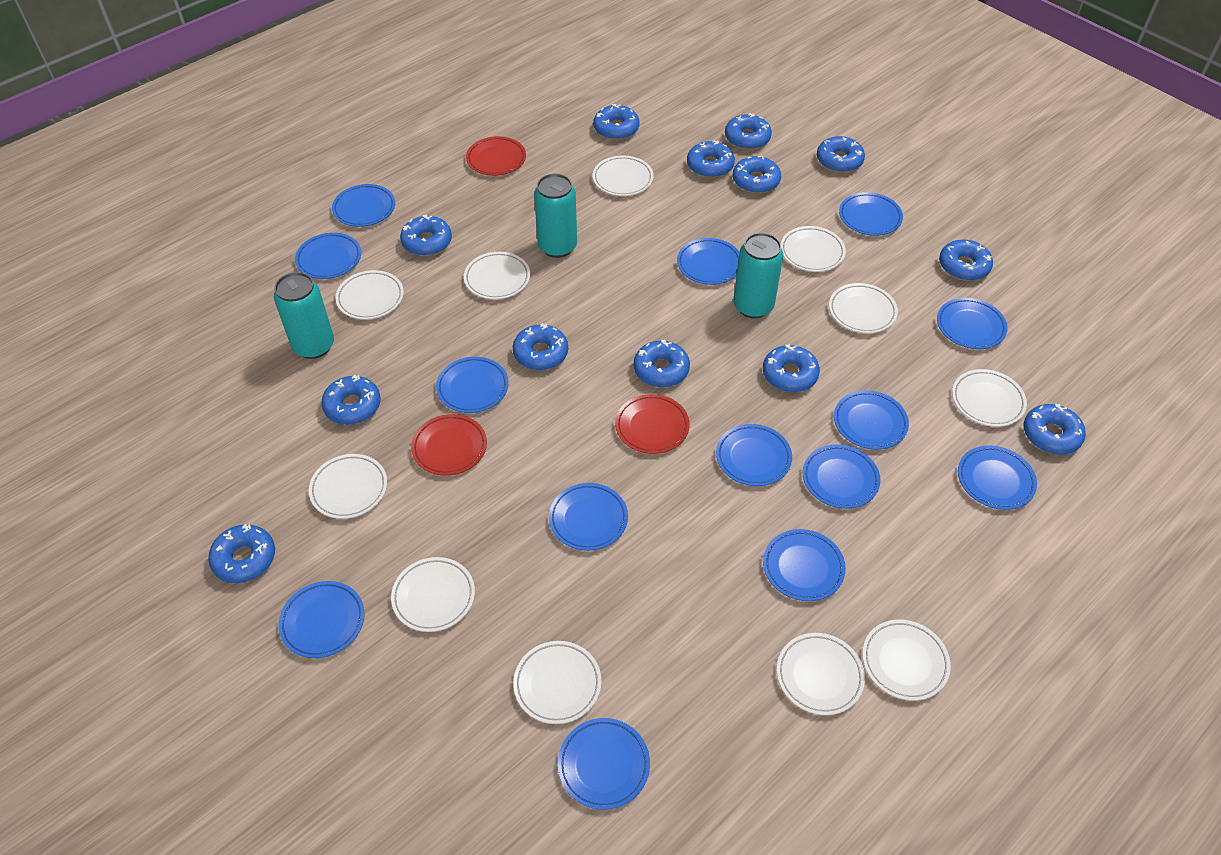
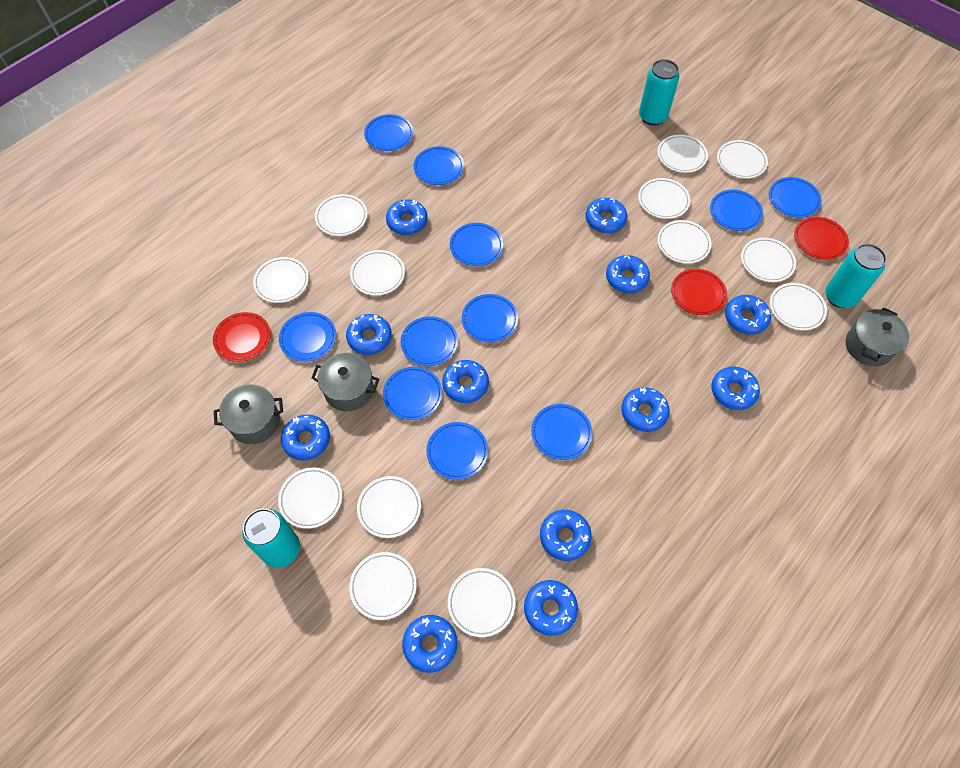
blue donut: 13 -> 12
blue plate: 14 -> 11
grey pot: 0 -> 3
white plate: 11 -> 13

